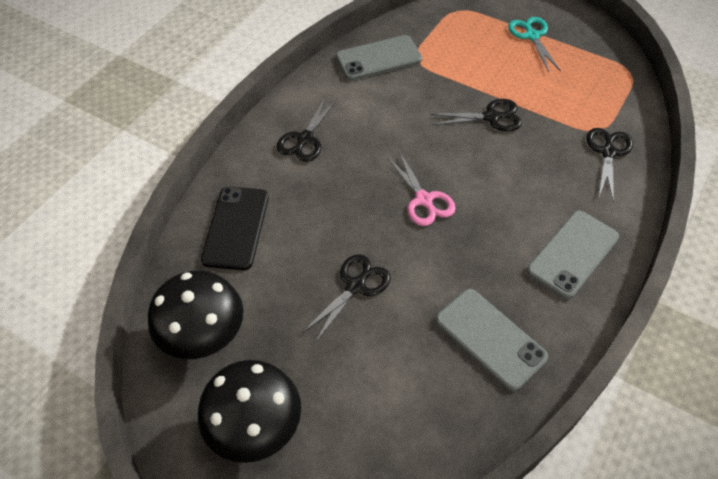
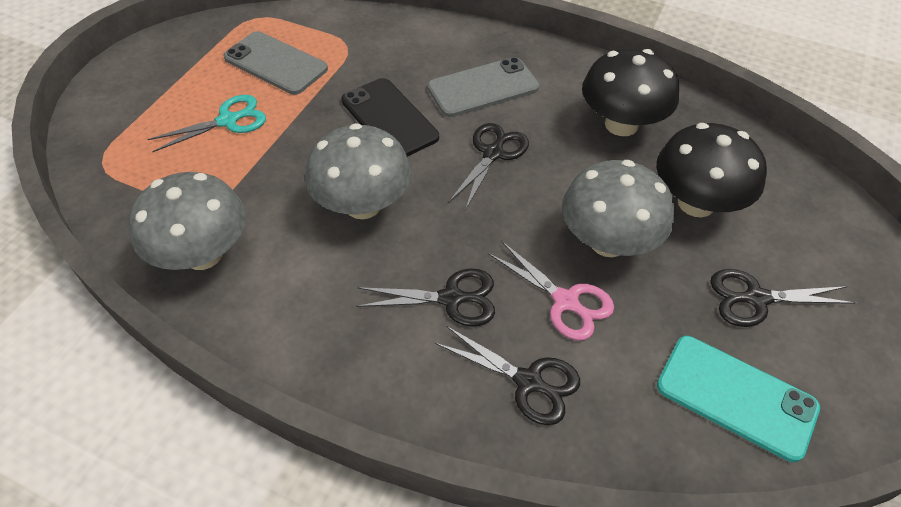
grey mushroom: 0 -> 3
grey phone: 3 -> 2
turquoise phone: 0 -> 1

